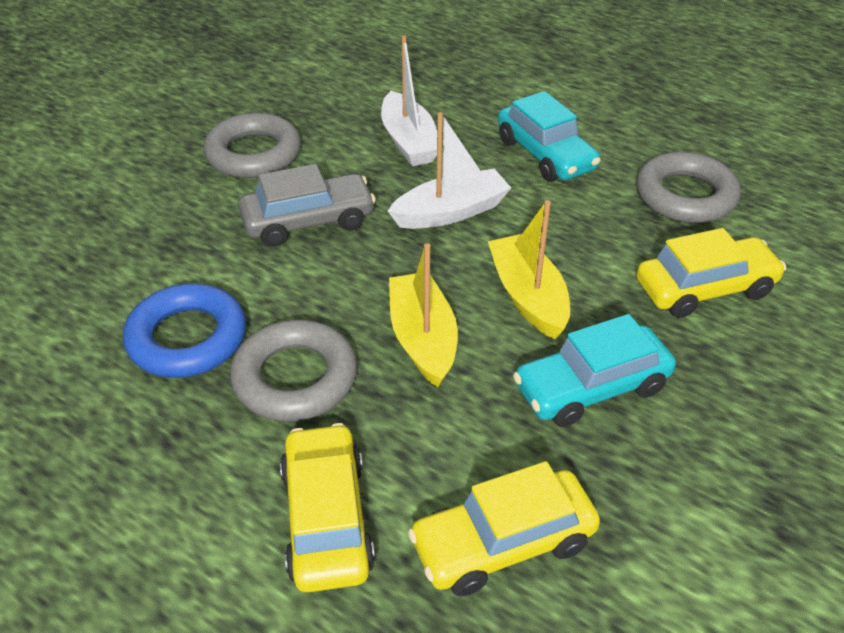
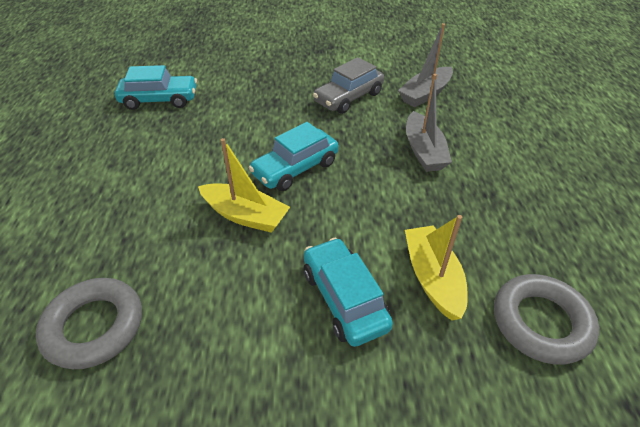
blue ring: 1 -> 0
grey boat: 0 -> 2
grey ring: 3 -> 2
turquoise car: 2 -> 3
white boat: 2 -> 0
yellow car: 3 -> 0

